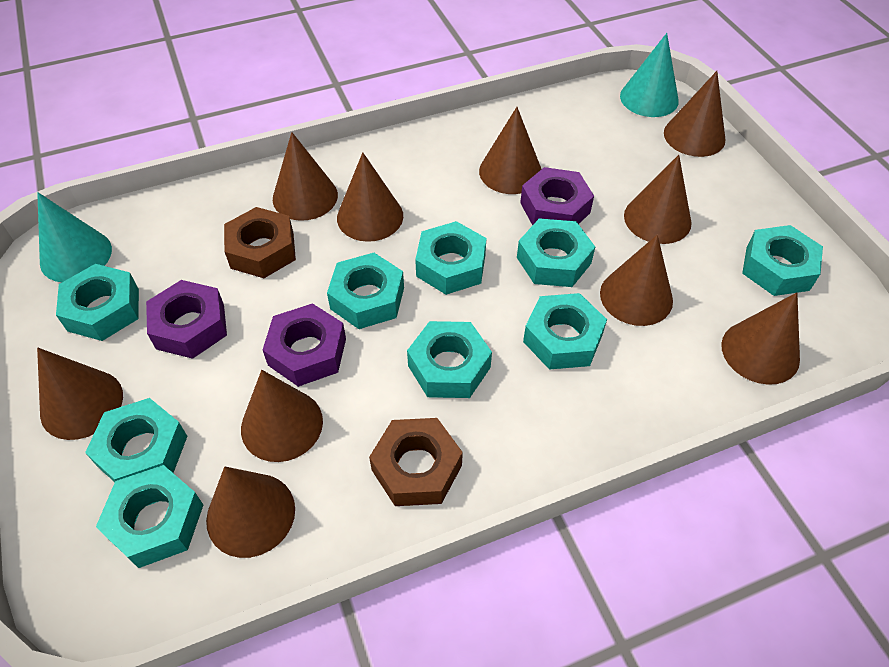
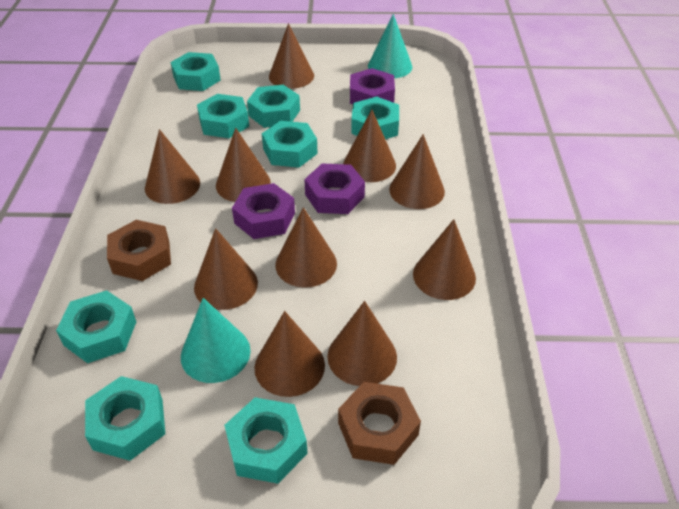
turquoise nut: 9 -> 8

